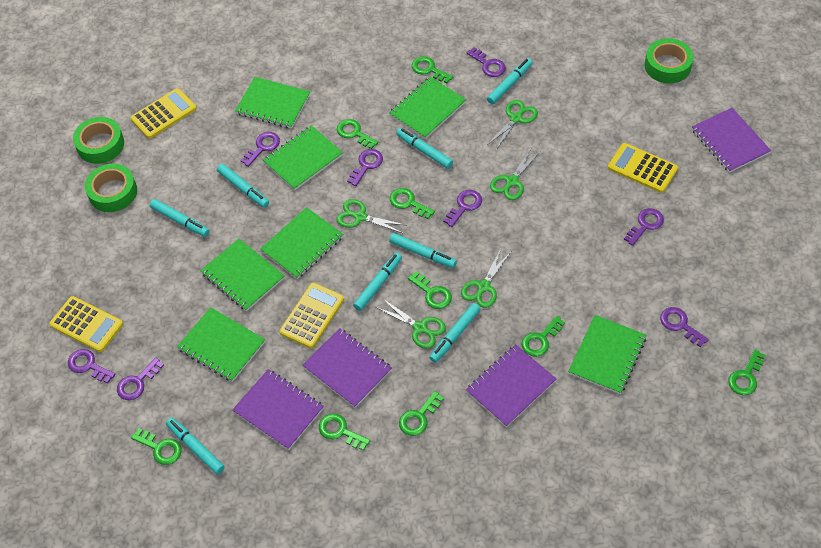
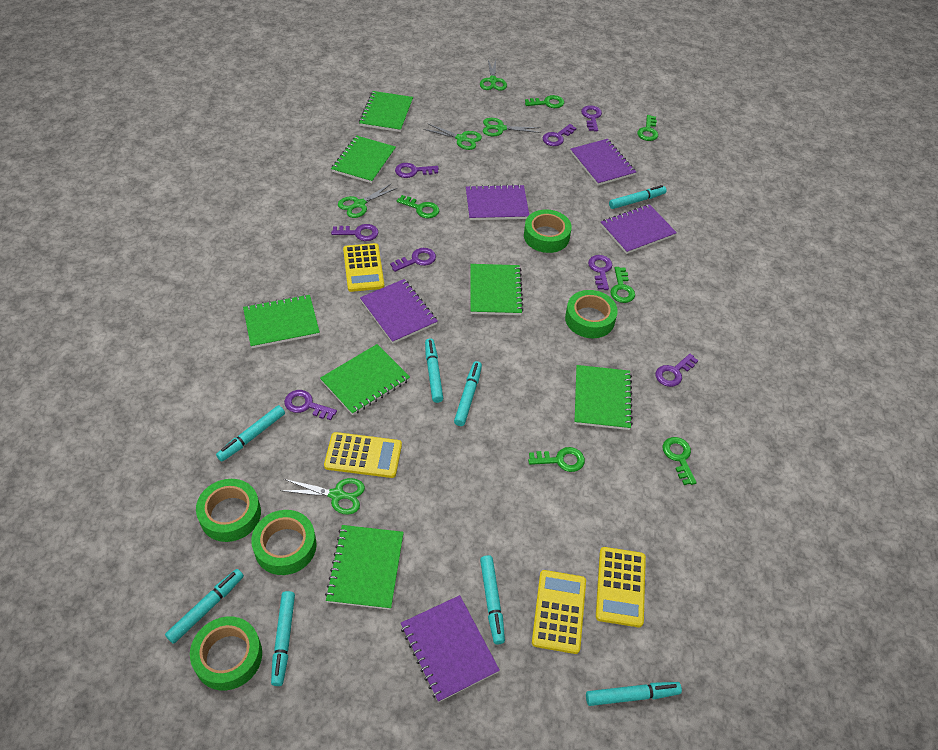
green key: 9 -> 6
green tape: 3 -> 5
purple notebook: 4 -> 5

